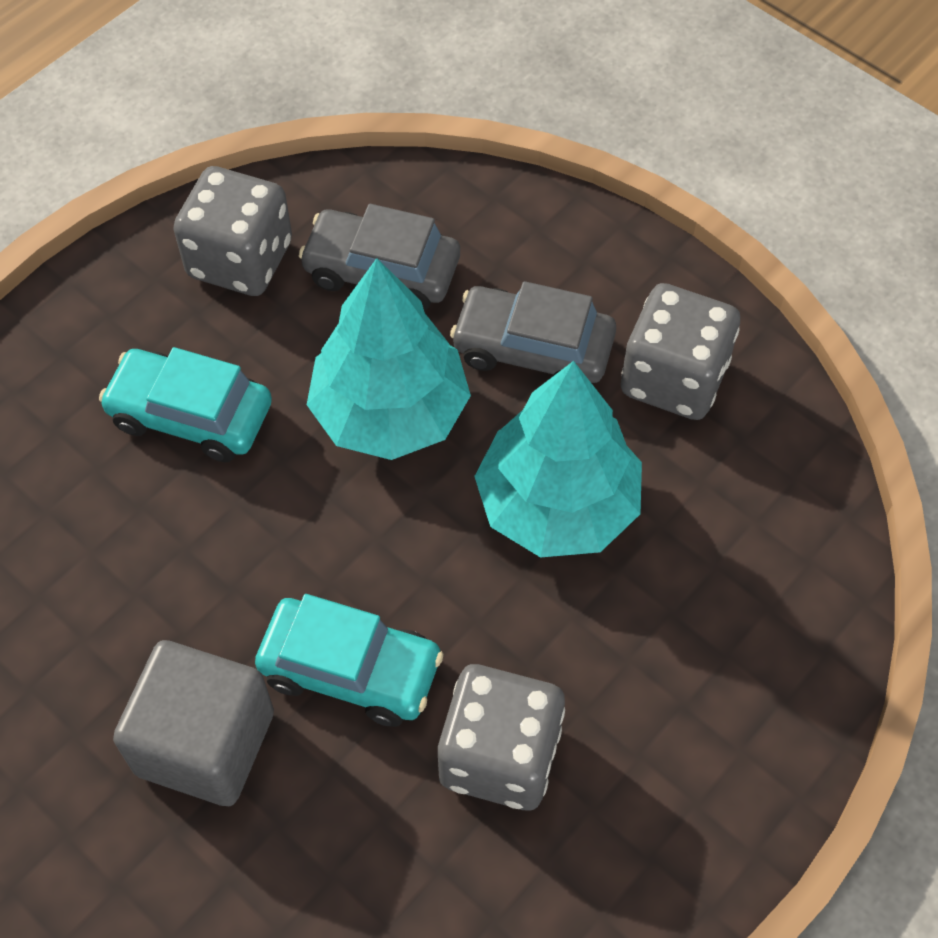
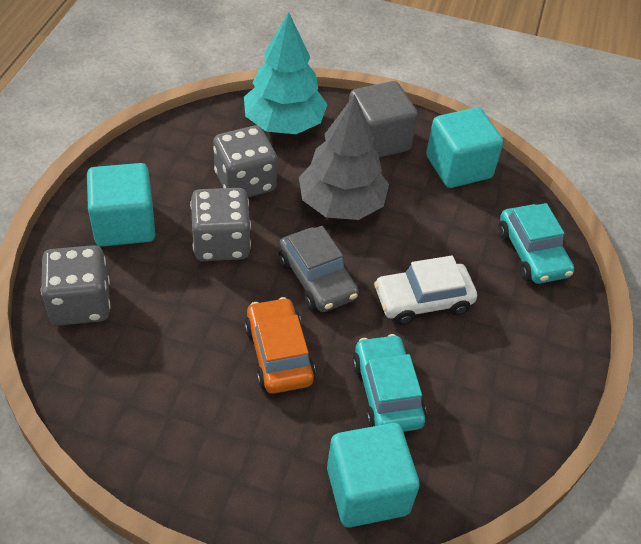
grey car: 2 -> 1
grey tree: 0 -> 1
orange car: 0 -> 1
turquoise cube: 0 -> 3
turquoise tree: 2 -> 1
white car: 0 -> 1

